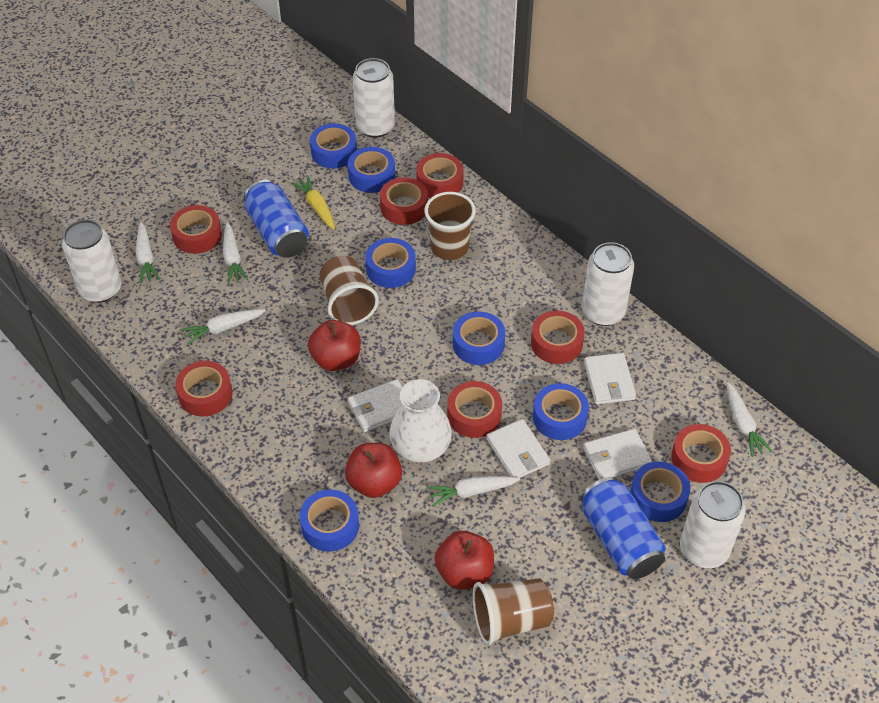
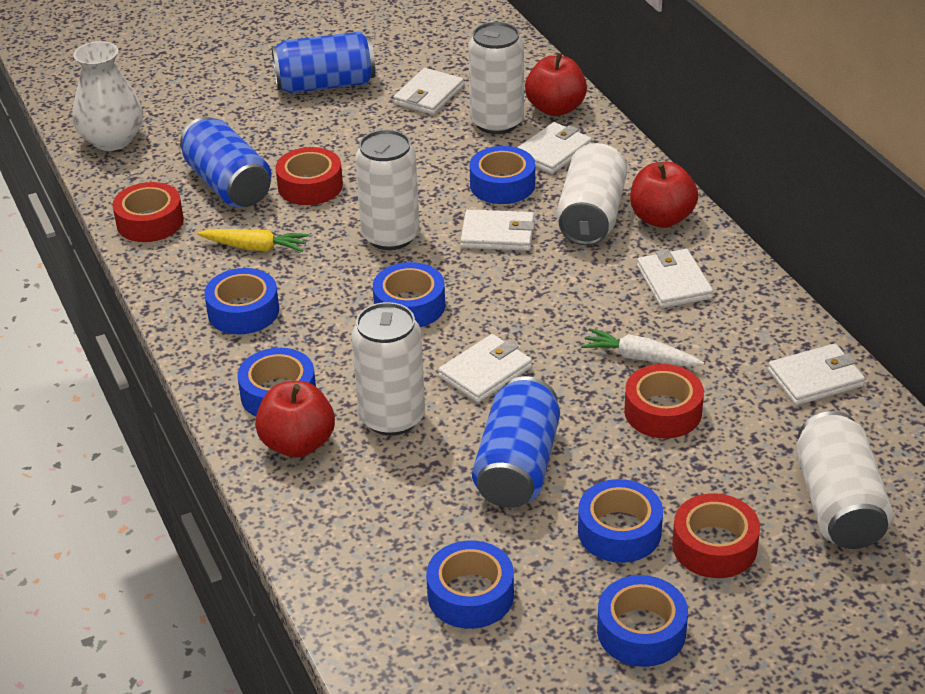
blue can: 2 -> 3
brown cup: 3 -> 0
red tape: 7 -> 4
white can: 4 -> 5
white carrot: 5 -> 1
white wallet: 4 -> 6

